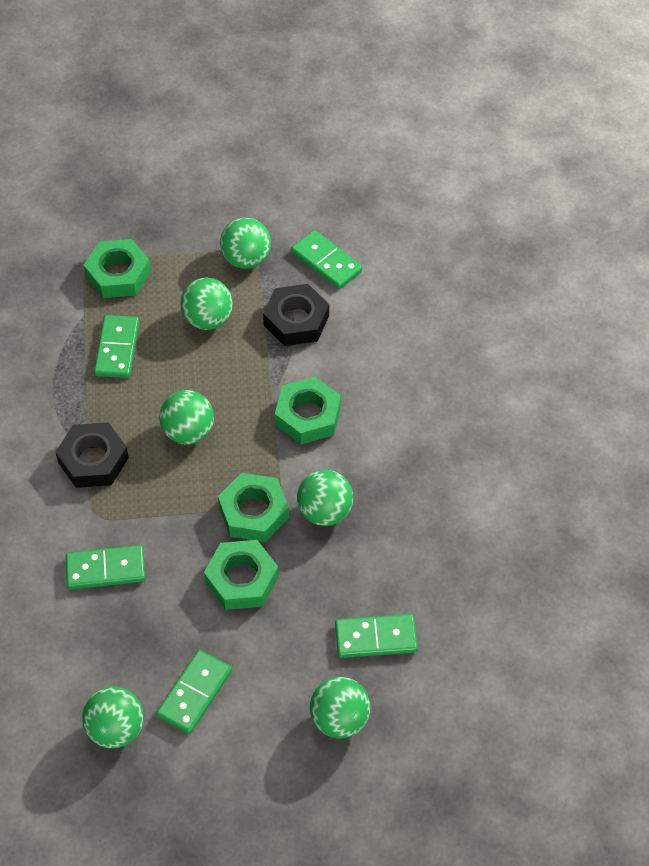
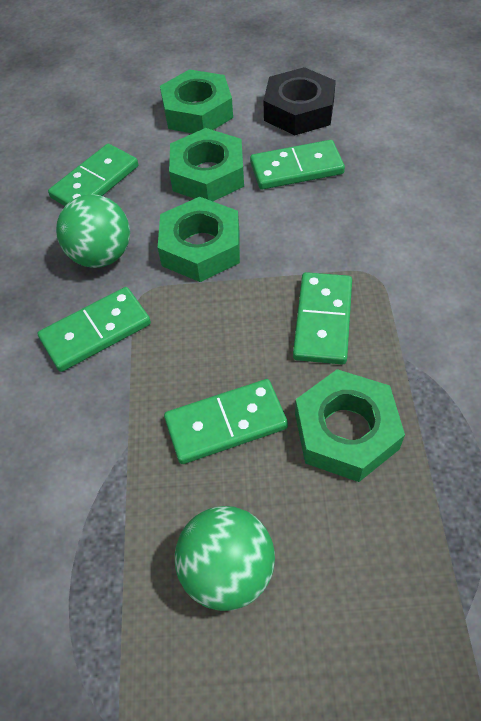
black nut: 2 -> 1
green ball: 6 -> 2

